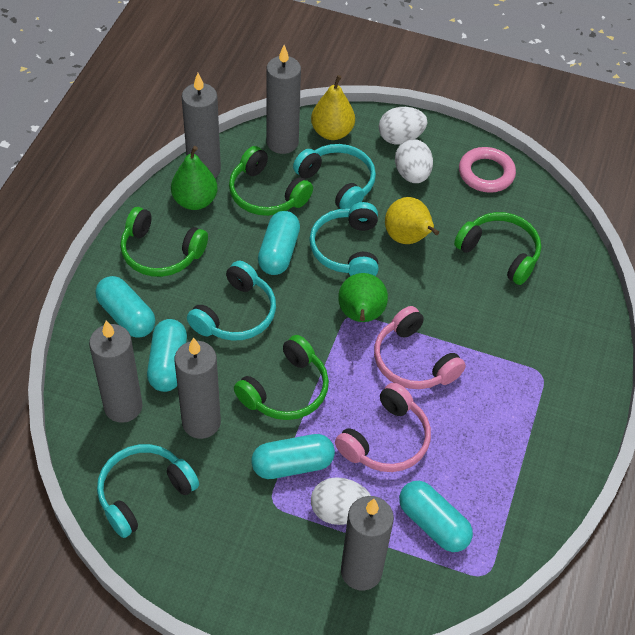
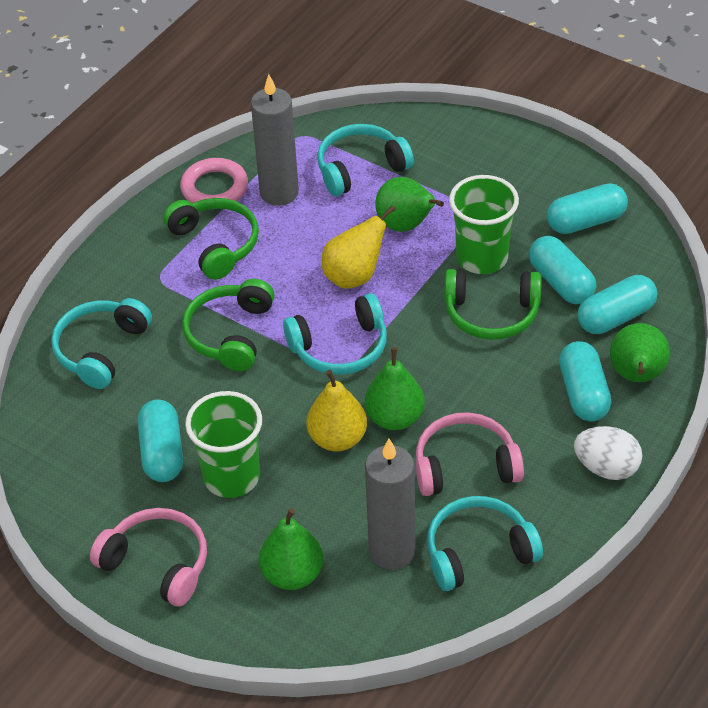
green cup: 0 -> 2
green headphones: 4 -> 3
green pear: 2 -> 4
grey candle: 5 -> 2
white egg: 3 -> 1

